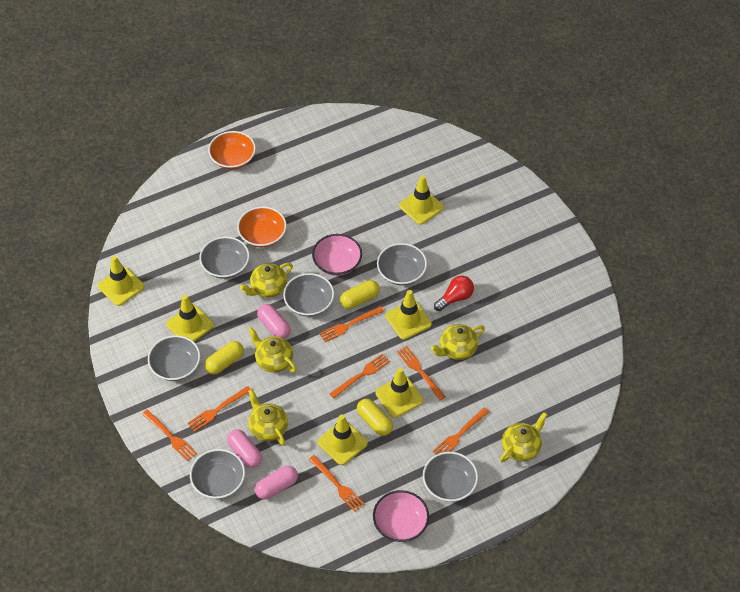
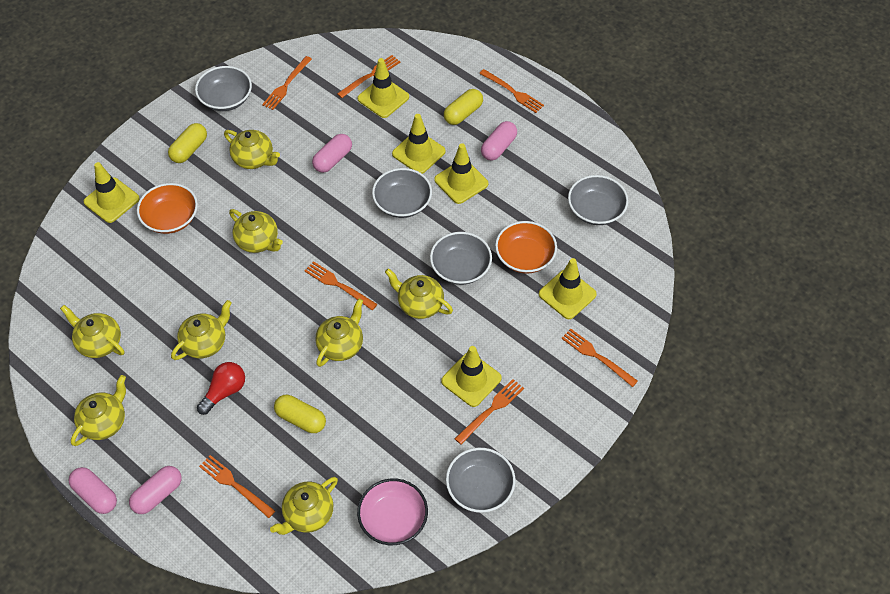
grey bowl: 6 -> 5
pink bowl: 2 -> 1
pink capsule: 3 -> 4
yellow teapot: 5 -> 8

